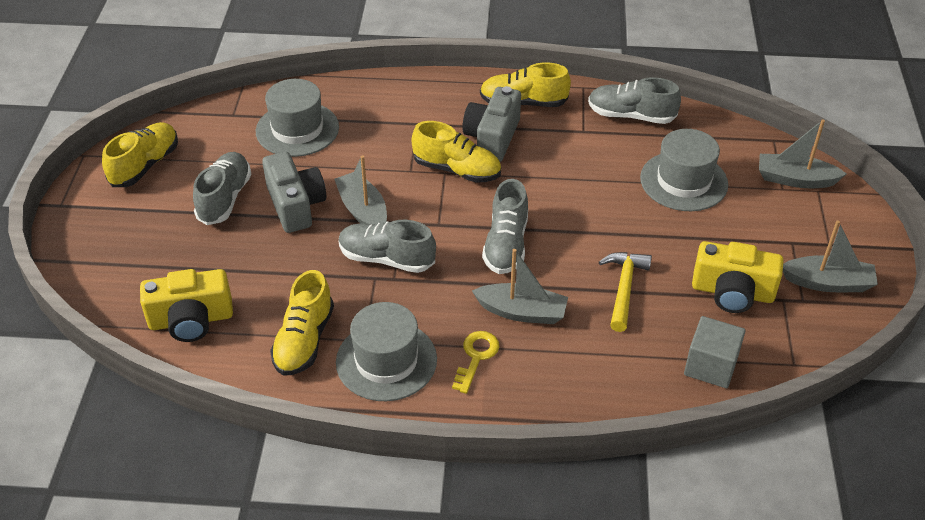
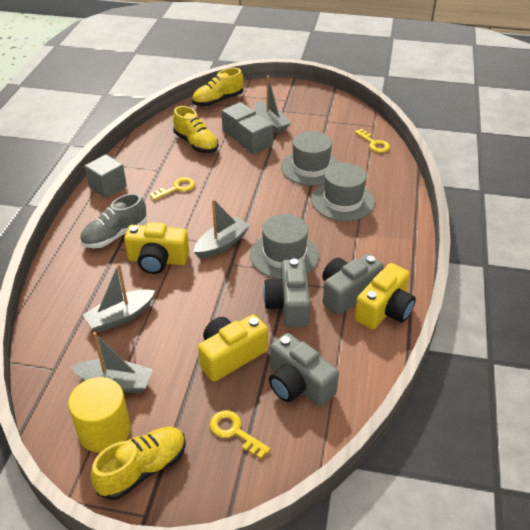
grey camera: 2 -> 3
grey cube: 1 -> 3
grey shoe: 4 -> 1
yellow camera: 2 -> 3
yellow cylinder: 0 -> 1
yellow hammer: 1 -> 0
yellow key: 1 -> 3
yellow shoe: 4 -> 3

